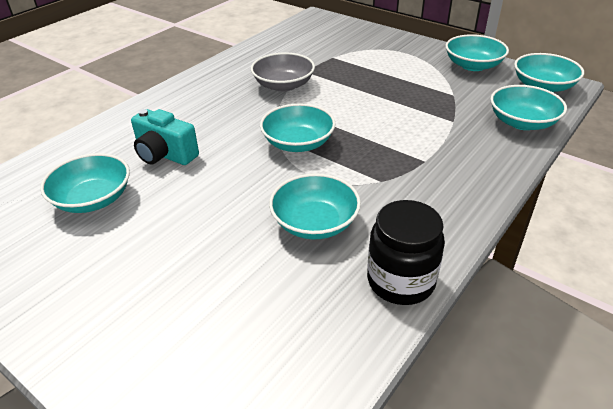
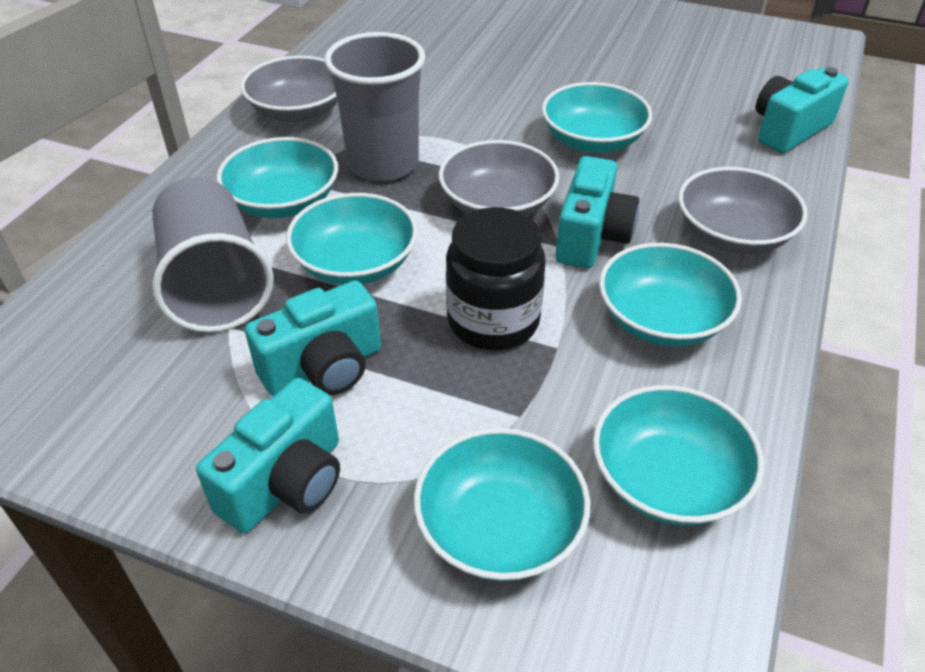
grey bowl: 1 -> 3
grey cup: 0 -> 2
turquoise camera: 1 -> 4

